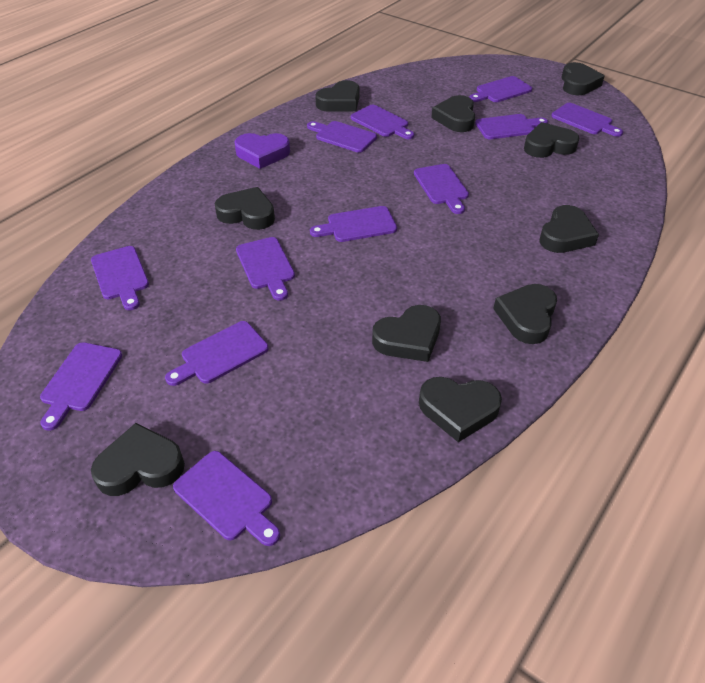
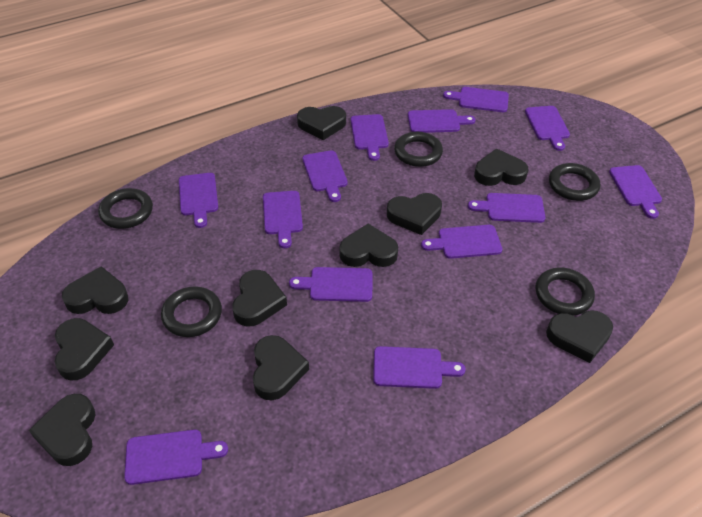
black ring: 0 -> 5
purple cutting board: 12 -> 13
purple heart: 1 -> 0

